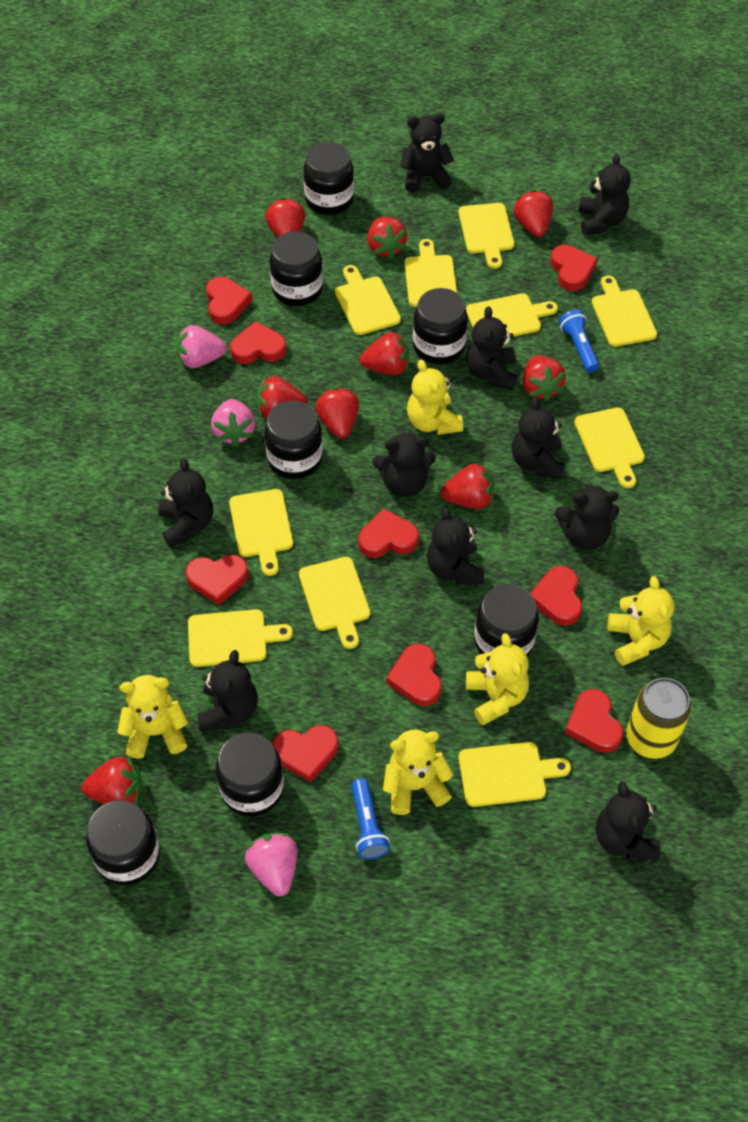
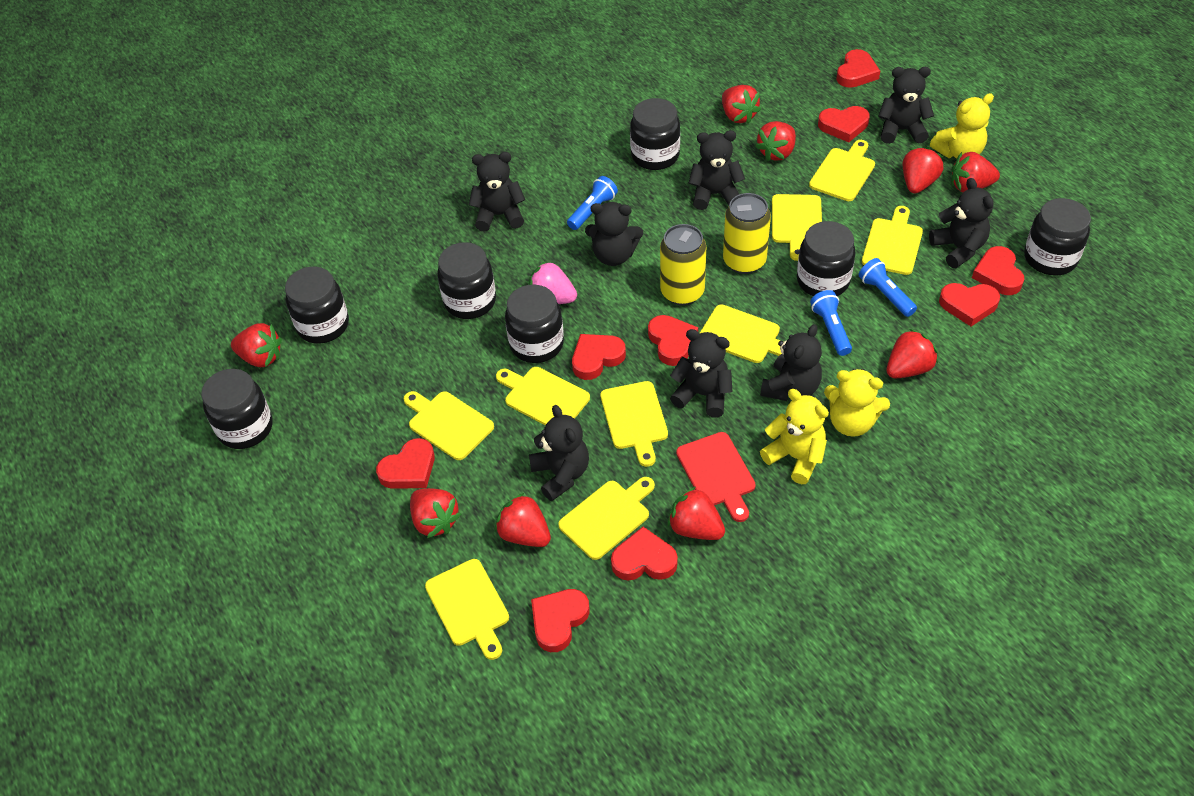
black teddy bear: 10 -> 8
blue flashlight: 2 -> 3
pink strawberry: 3 -> 1
red cutting board: 0 -> 1
yellow can: 1 -> 2
yellow cutting board: 10 -> 9
yellow teddy bear: 5 -> 3

